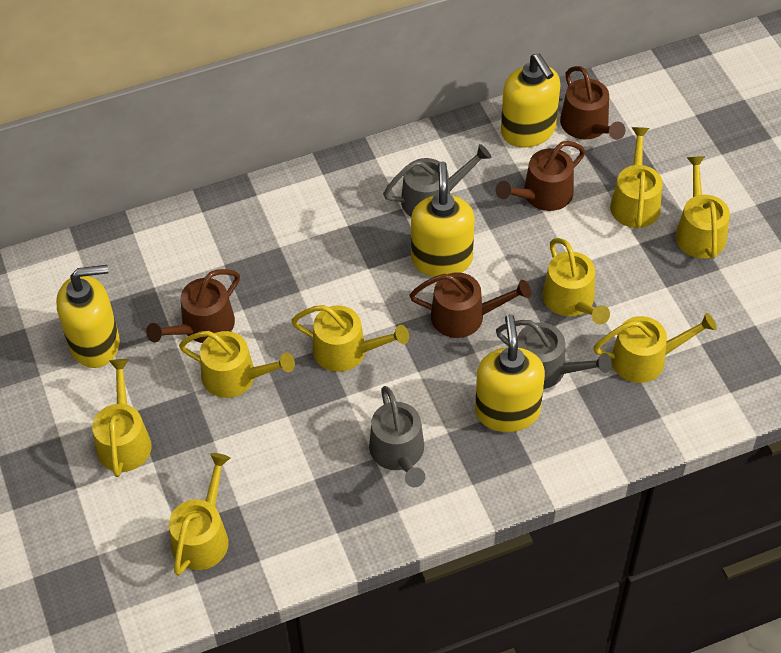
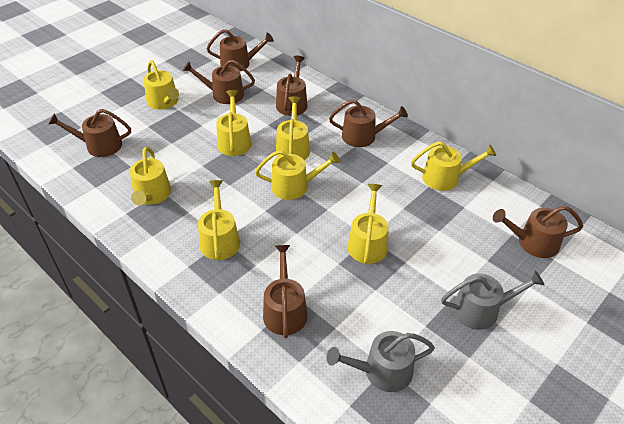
brown watering can: 4 -> 7
grey watering can: 3 -> 2
yellow soap dispenser: 4 -> 0

